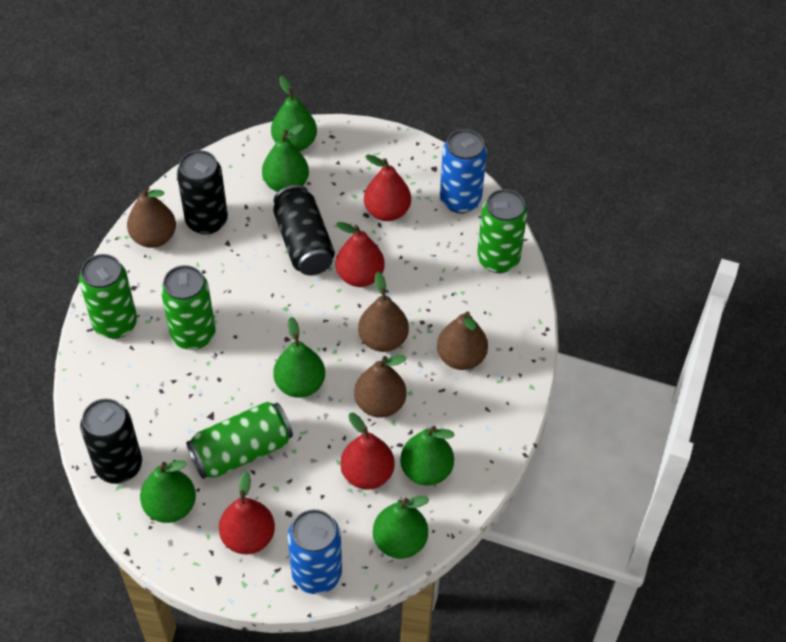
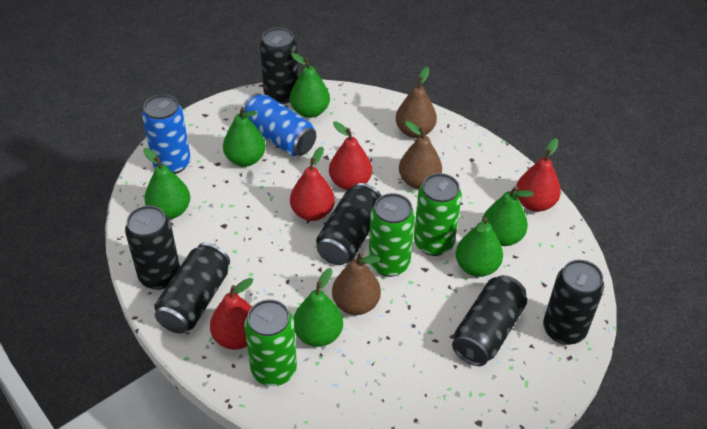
black can: 3 -> 6
brown pear: 4 -> 3
green can: 4 -> 3

